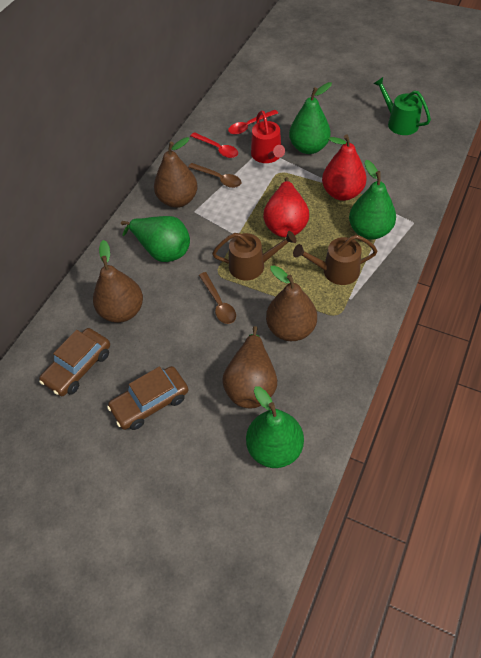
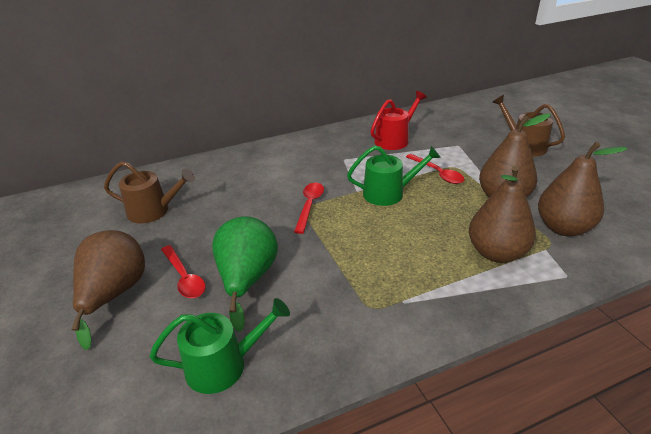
brown car: 2 -> 0
brown spoon: 2 -> 0
green pear: 4 -> 1
green watering can: 1 -> 2
red pear: 2 -> 0
red spoon: 2 -> 3

